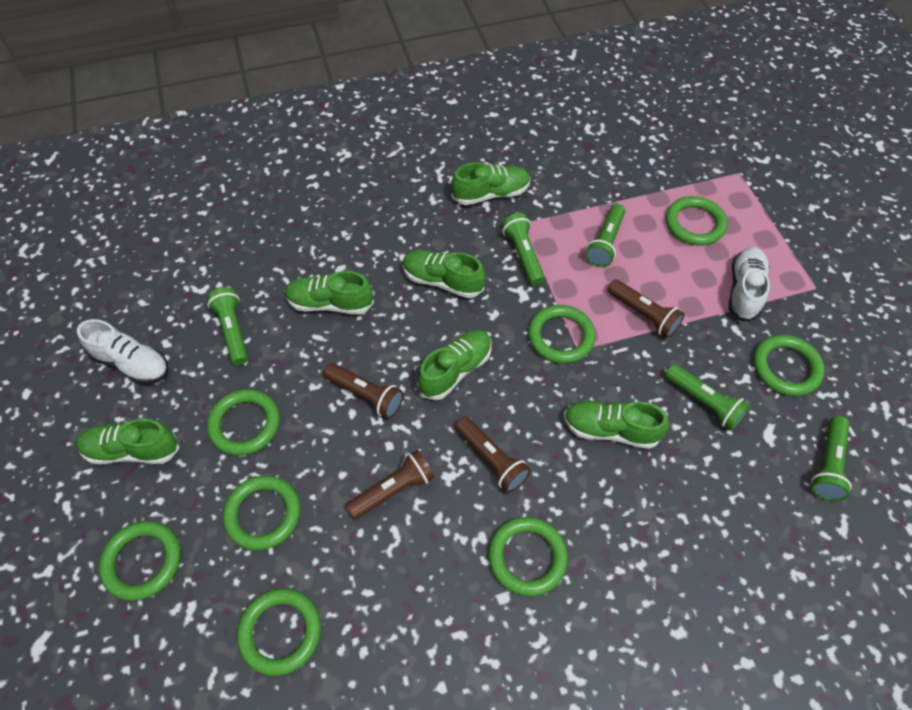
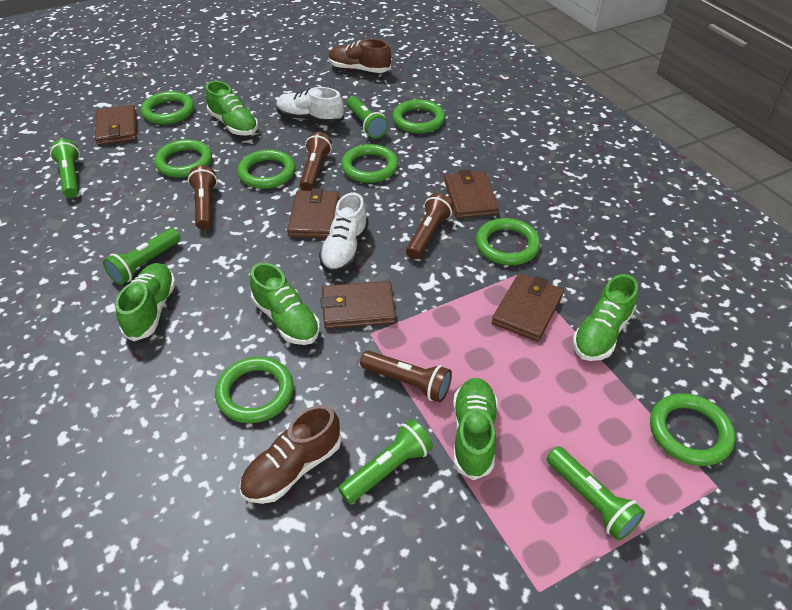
brown shoe: 0 -> 2
brown wallet: 0 -> 5
green shoe: 6 -> 5

